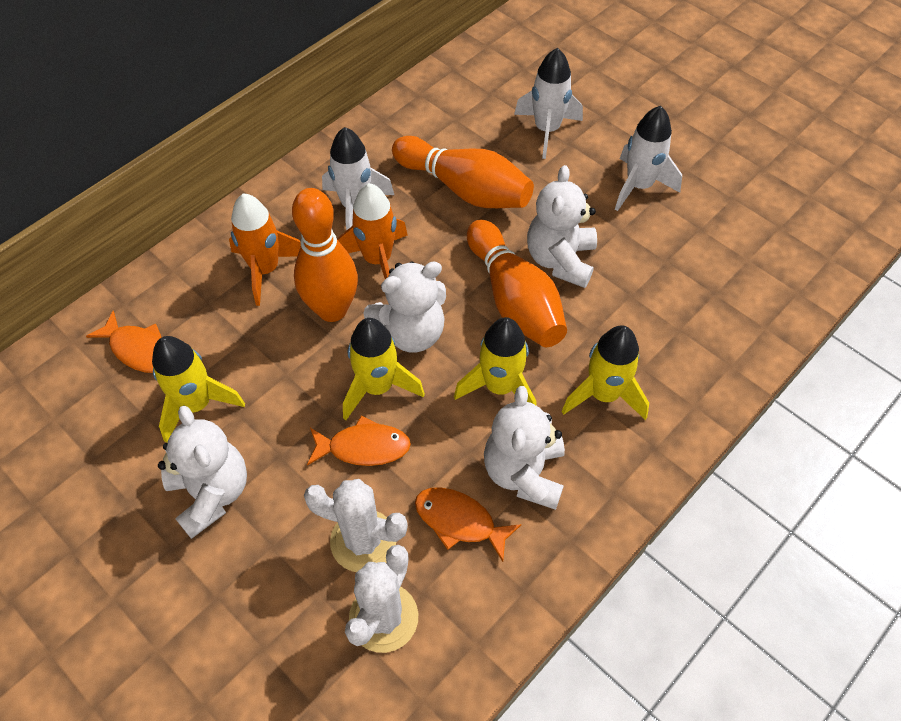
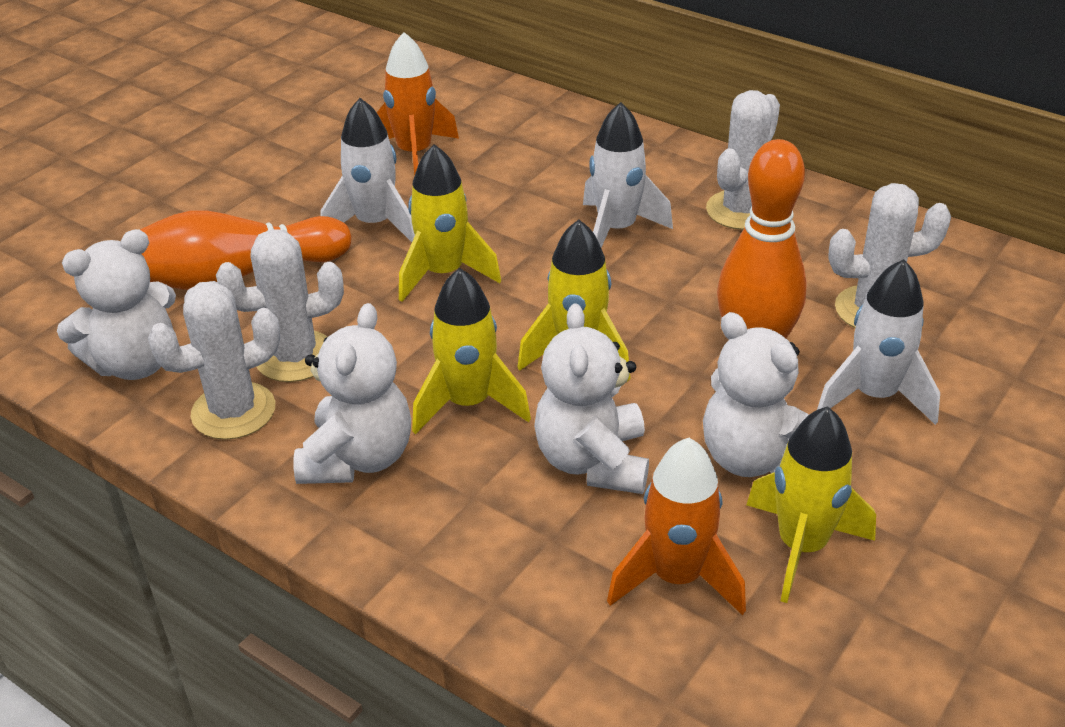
orange bowling pin: 3 -> 2
orange fish: 3 -> 0
white cactus: 2 -> 4

